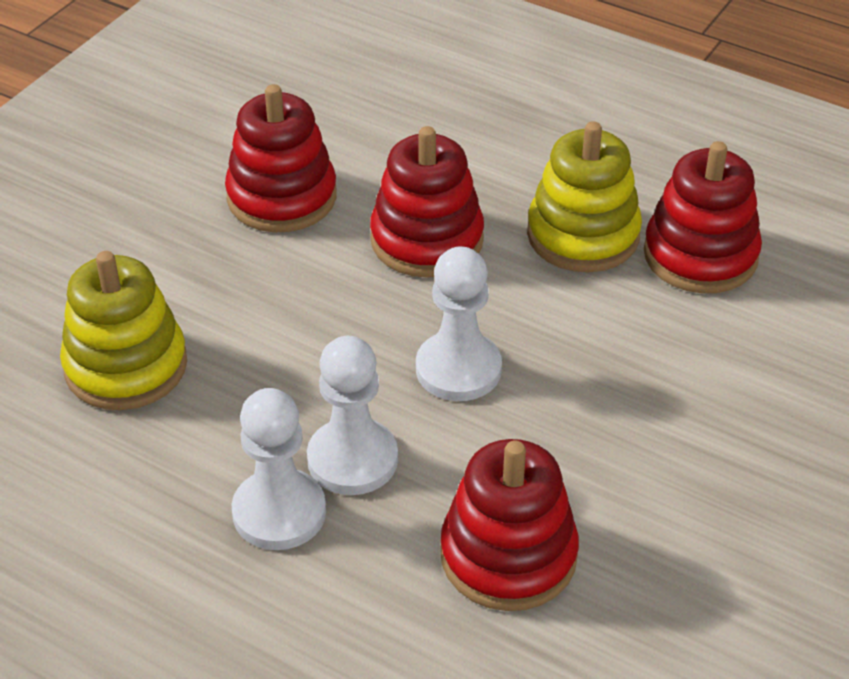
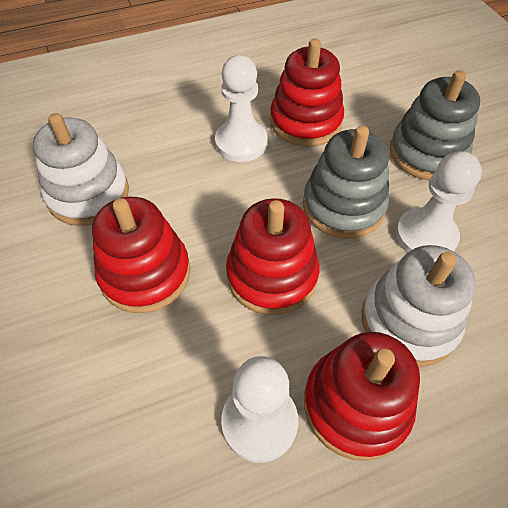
grey stacking toy: 0 -> 2
white stacking toy: 0 -> 2
yellow stacking toy: 2 -> 0

